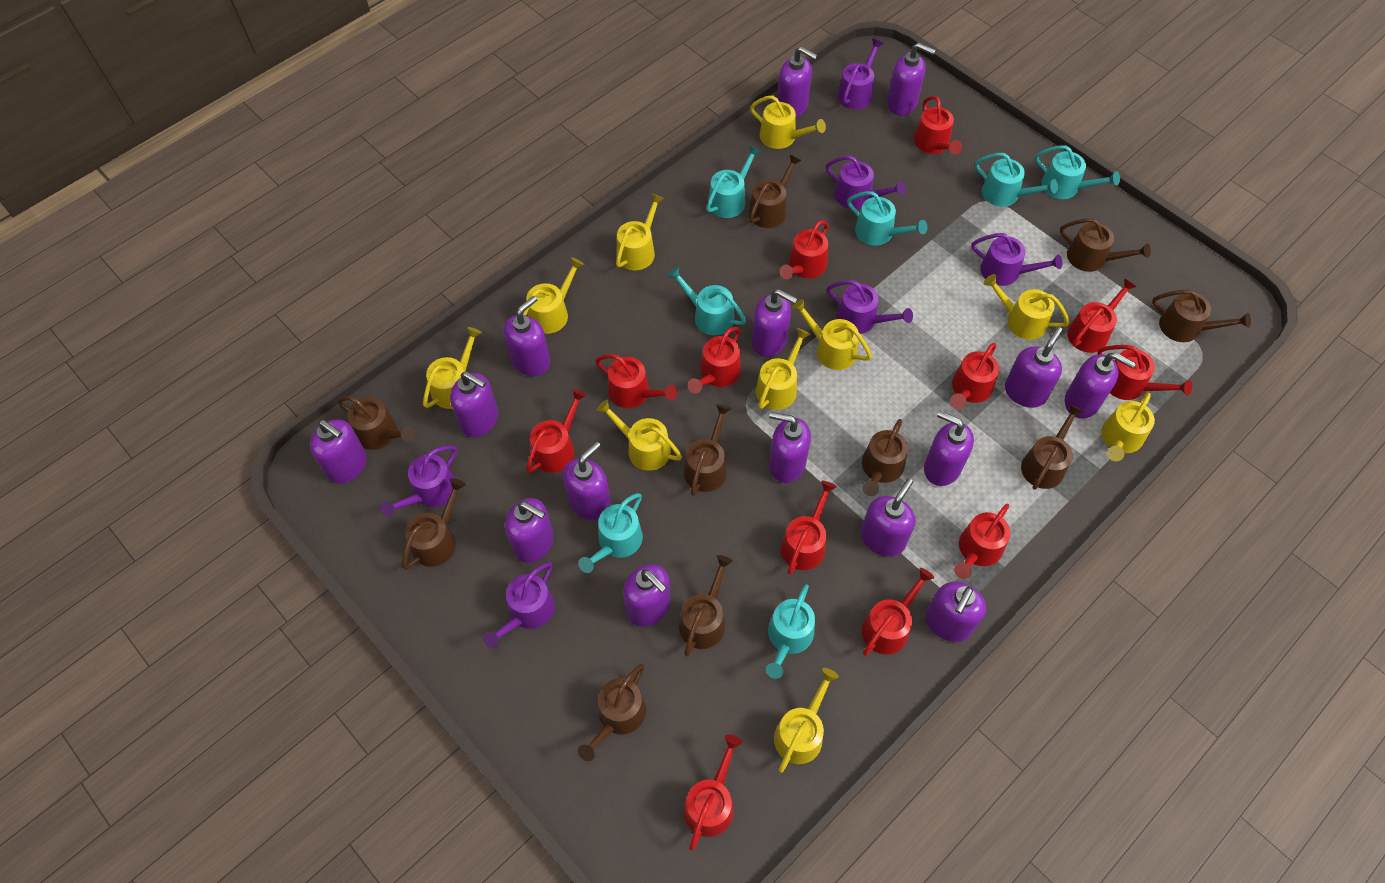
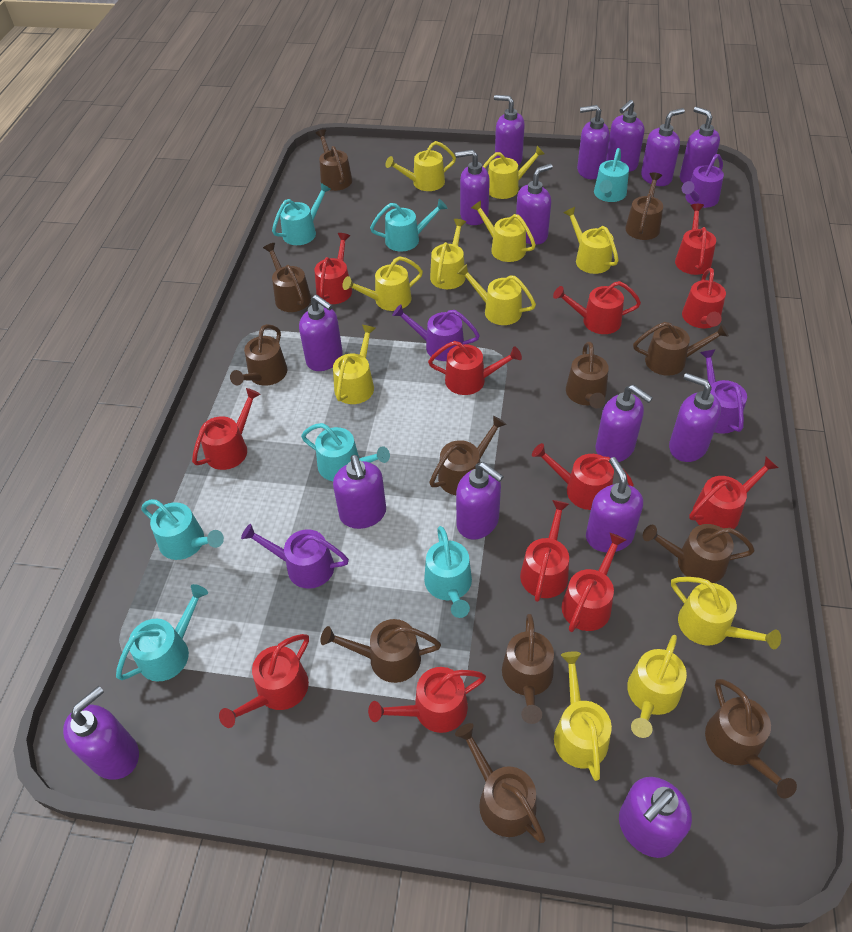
brown watering can: 10 -> 12
purple watering can: 6 -> 4
yellow watering can: 10 -> 11

